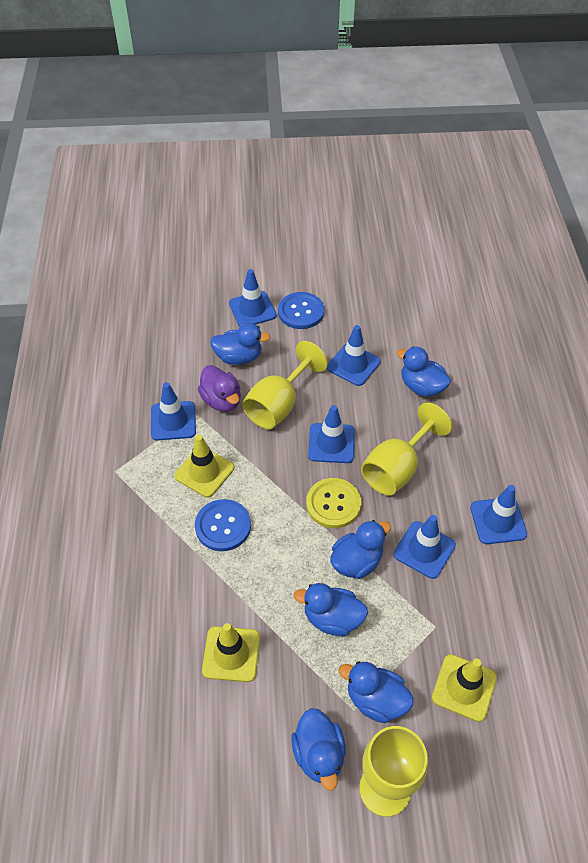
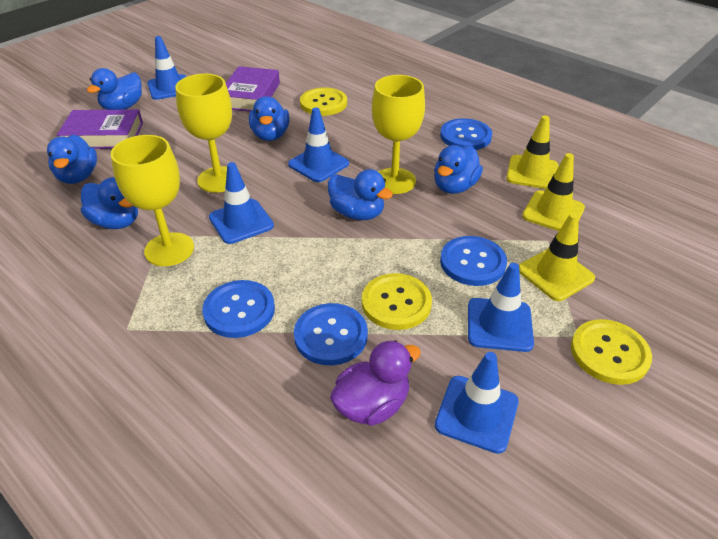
blue button: 2 -> 4
blue traffic cone: 6 -> 5
purple book: 0 -> 2
yellow button: 1 -> 3

